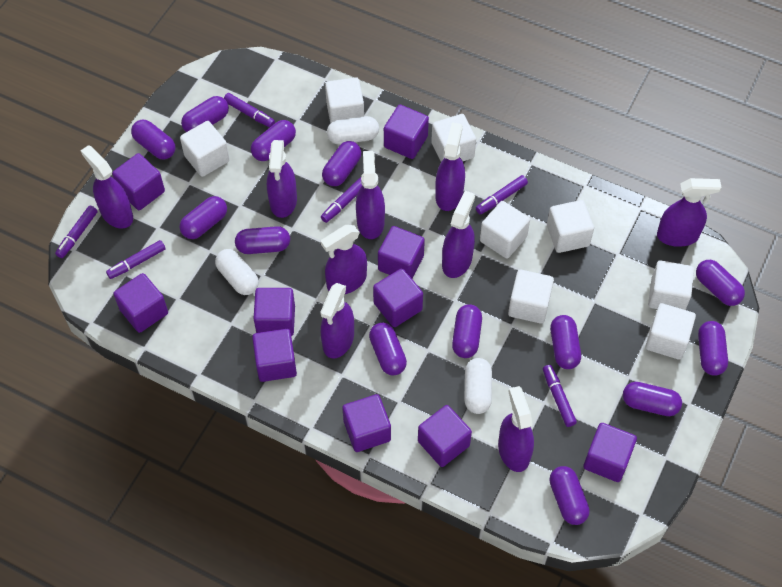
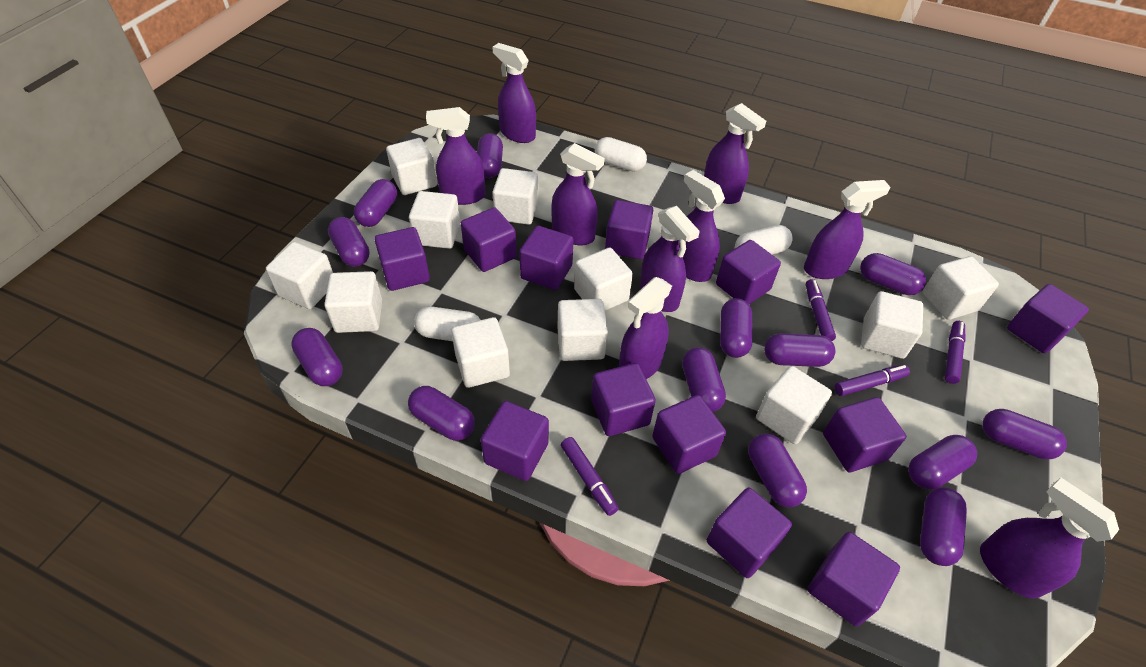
purple cube: 10 -> 12
purple marker: 6 -> 4
white cube: 8 -> 11

